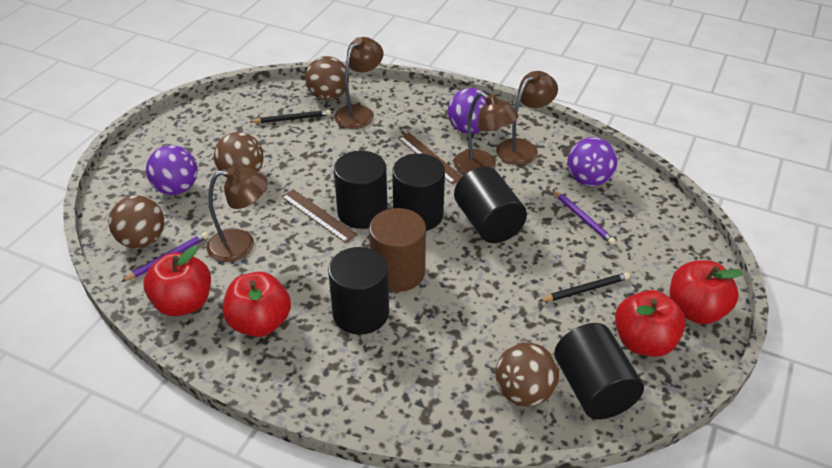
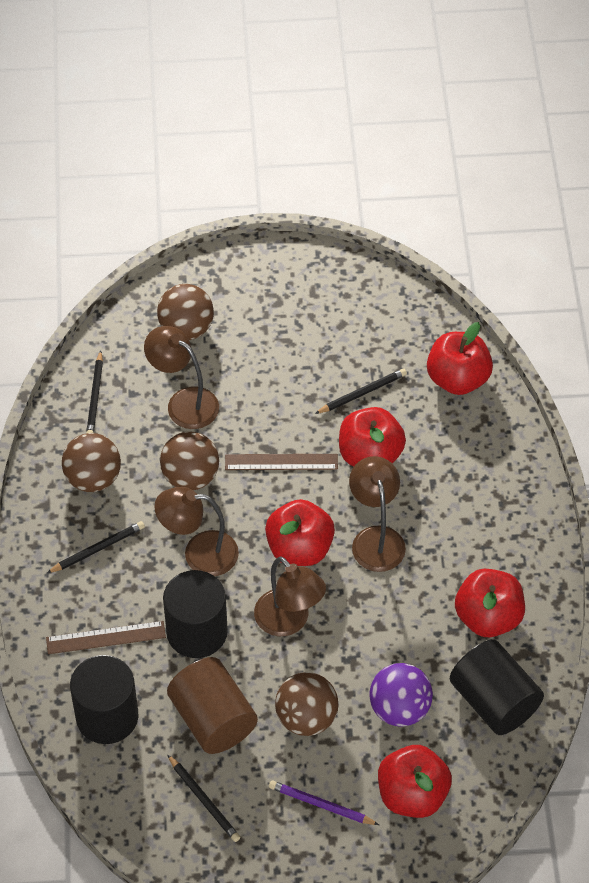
black cylinder: 5 -> 3
black pencil: 2 -> 4
purple ball: 3 -> 1
purple pencil: 2 -> 1
red apple: 4 -> 5

